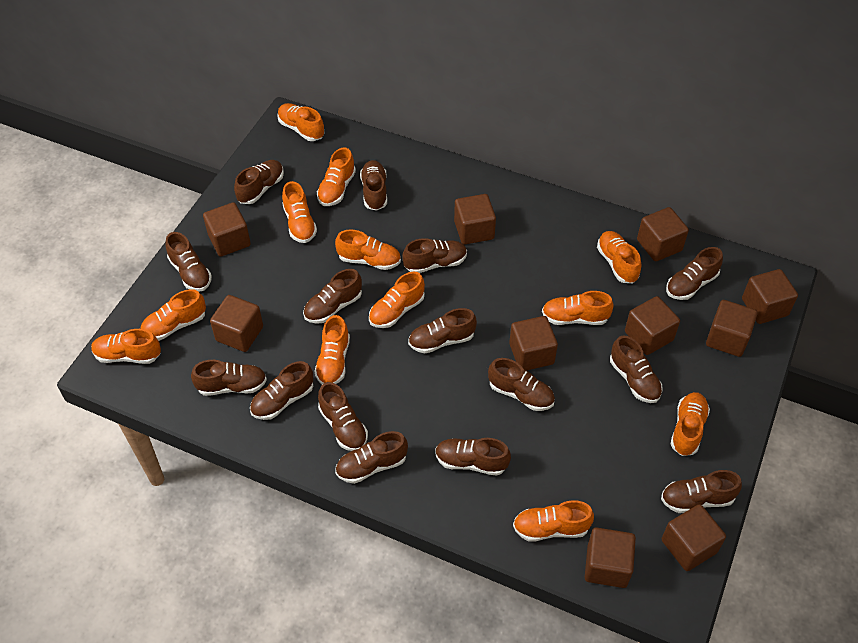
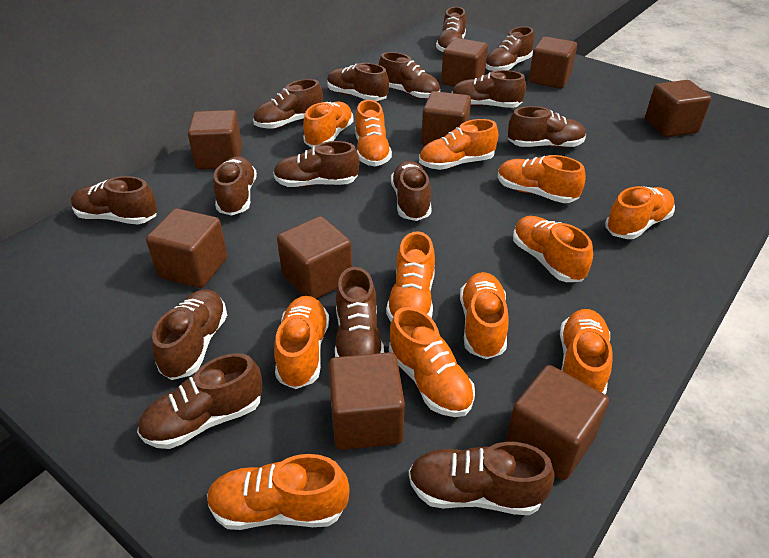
brown cube: 10 -> 9

